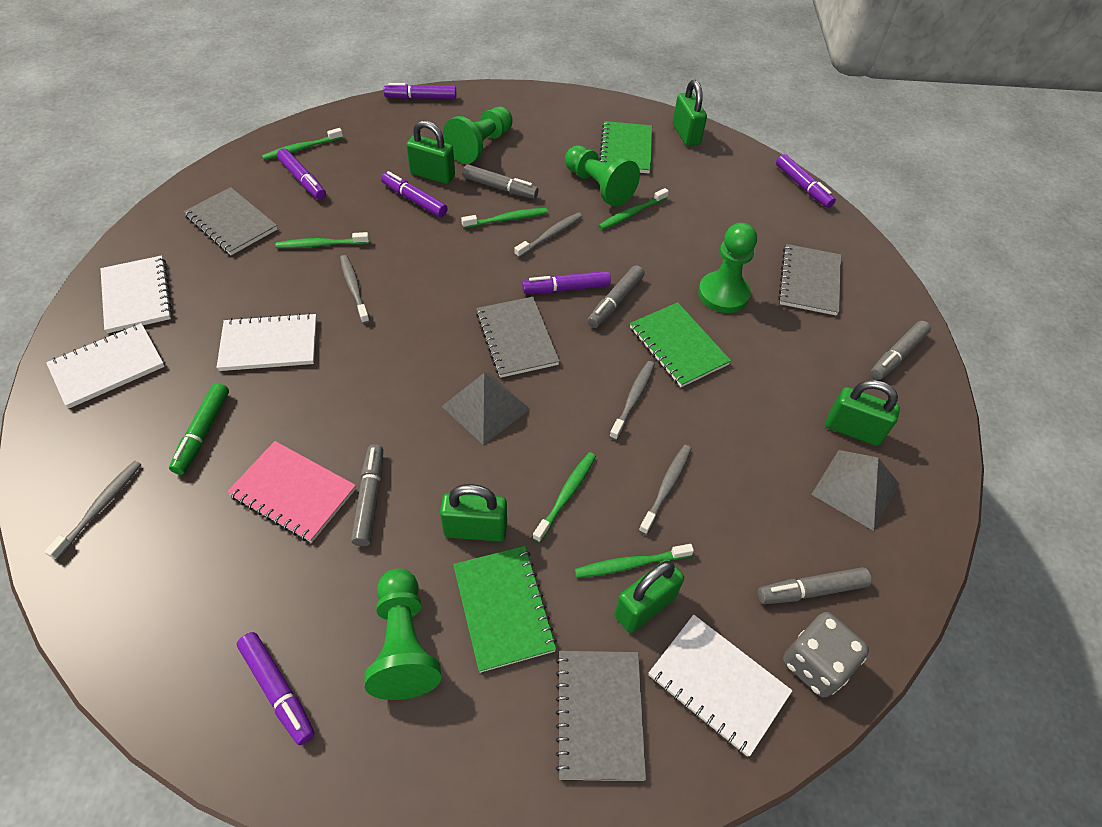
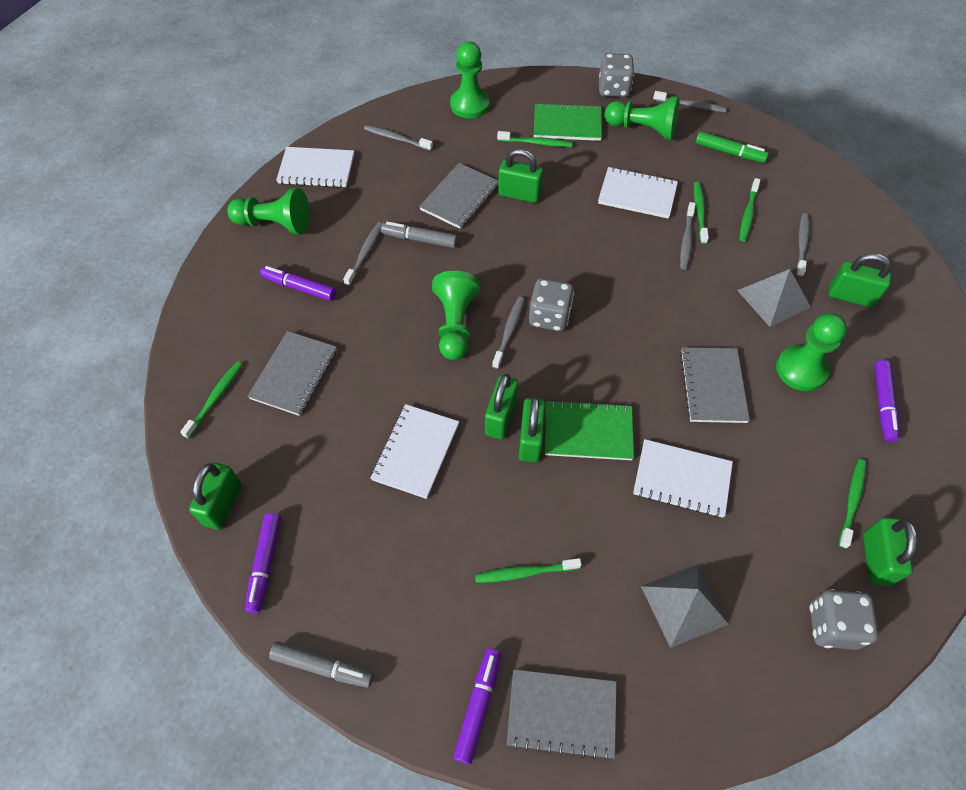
green notebook: 3 -> 2
green padlock: 5 -> 6
green pawn: 4 -> 5
grey dice: 1 -> 3
grey marker: 5 -> 2
grey toothbrush: 5 -> 6
pink notebook: 1 -> 0
purple marker: 6 -> 4

